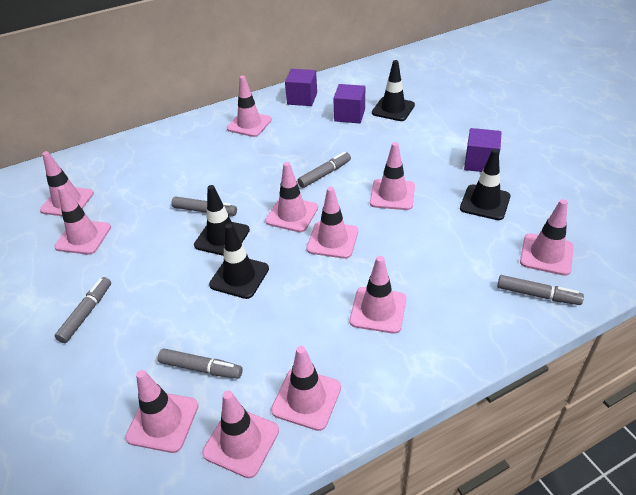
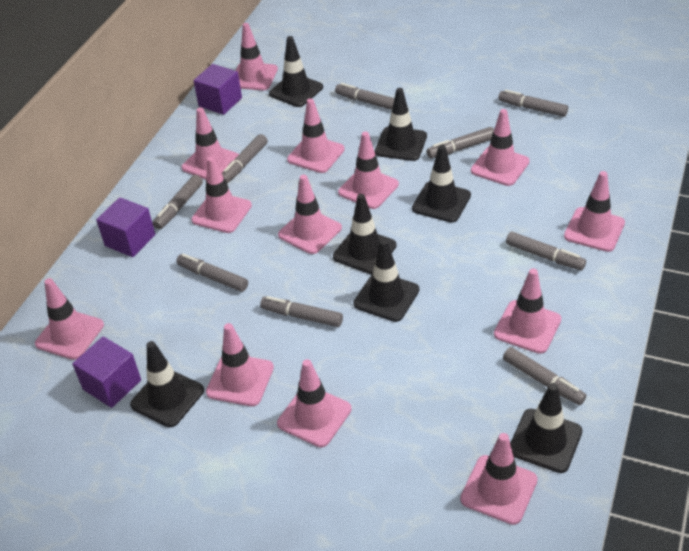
black traffic cone: 4 -> 7
grey marker: 5 -> 9
pink traffic cone: 11 -> 13

